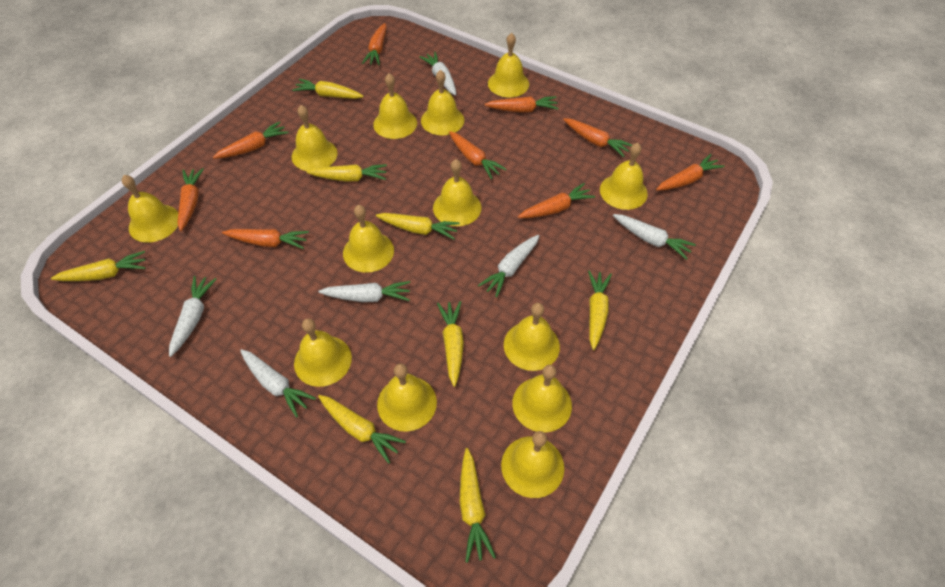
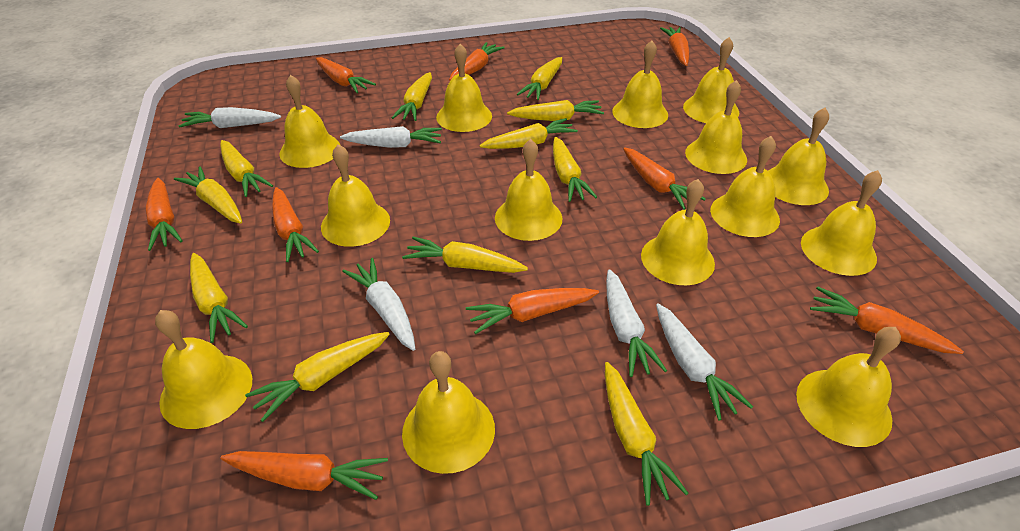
white carrot: 6 -> 5
yellow bell: 13 -> 14
yellow carrot: 8 -> 11

